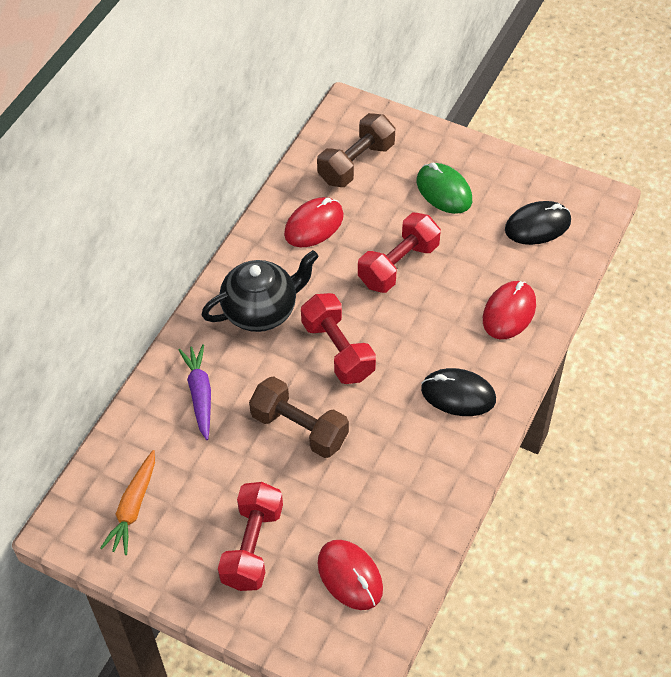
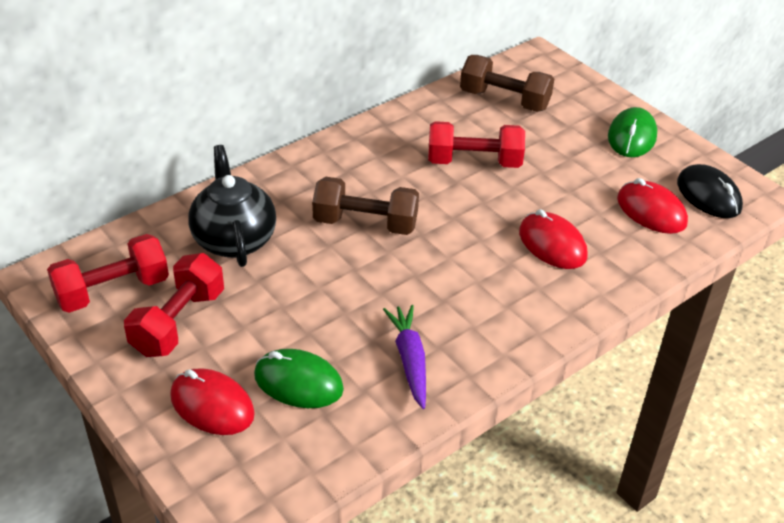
black mouse: 2 -> 1
green mouse: 1 -> 2
orange carrot: 1 -> 0

